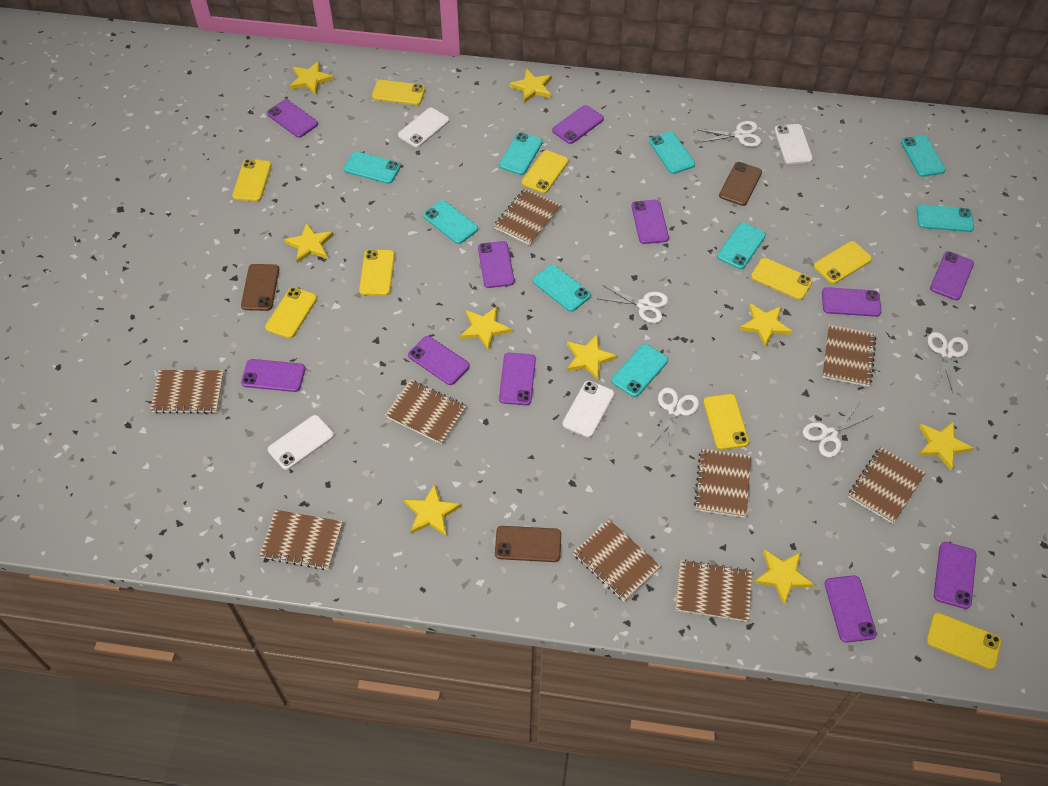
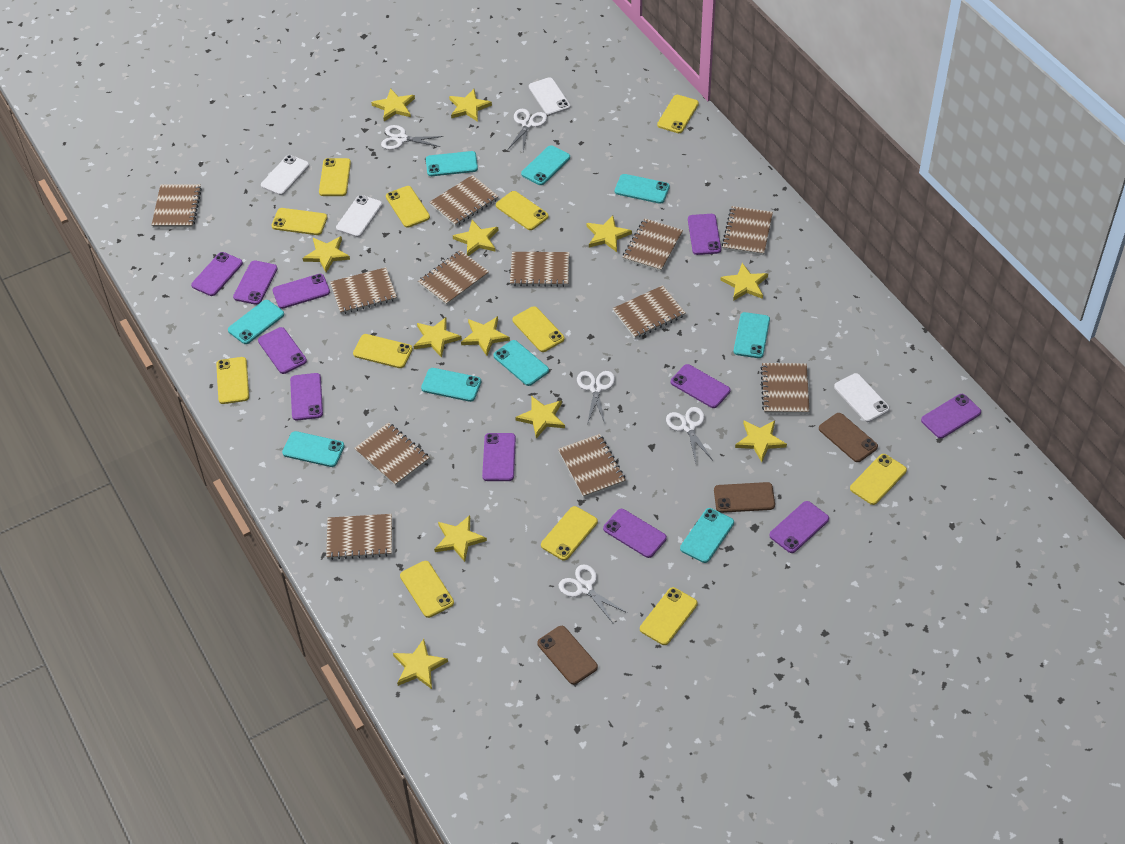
brown notebook: 9 -> 12
yellow phone: 9 -> 12
yellow star: 9 -> 12

